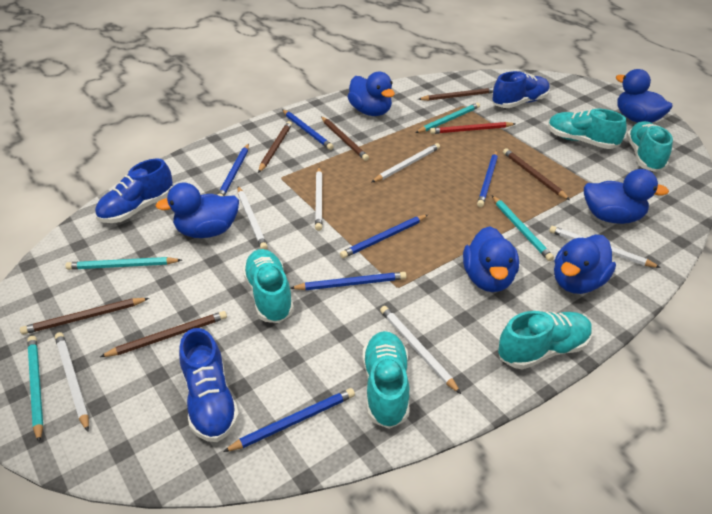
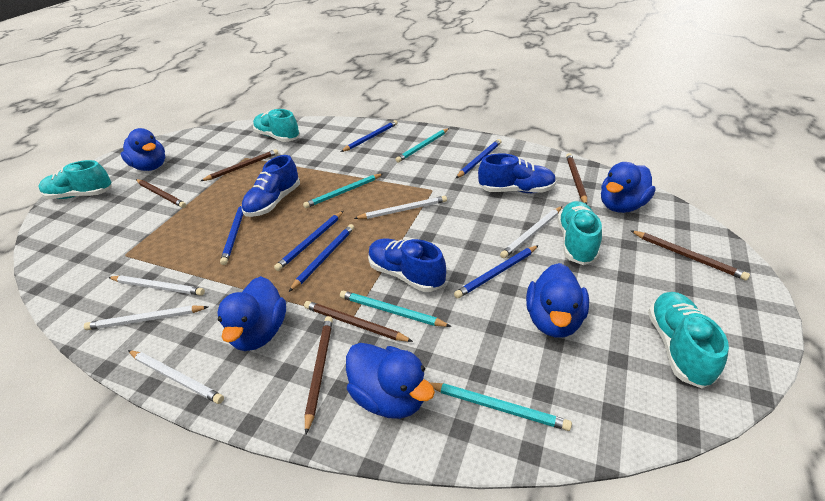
blue duck: 6 -> 5
red pencil: 1 -> 0
turquoise shoe: 5 -> 4
white pencil: 6 -> 5

